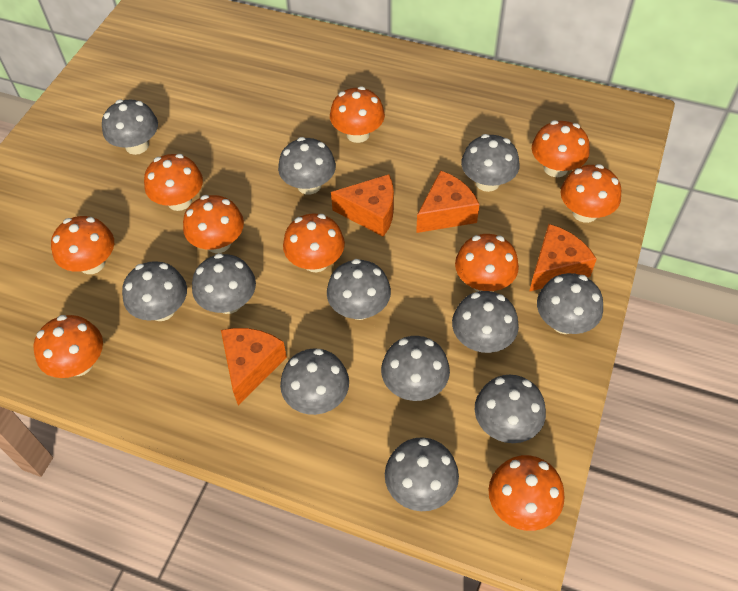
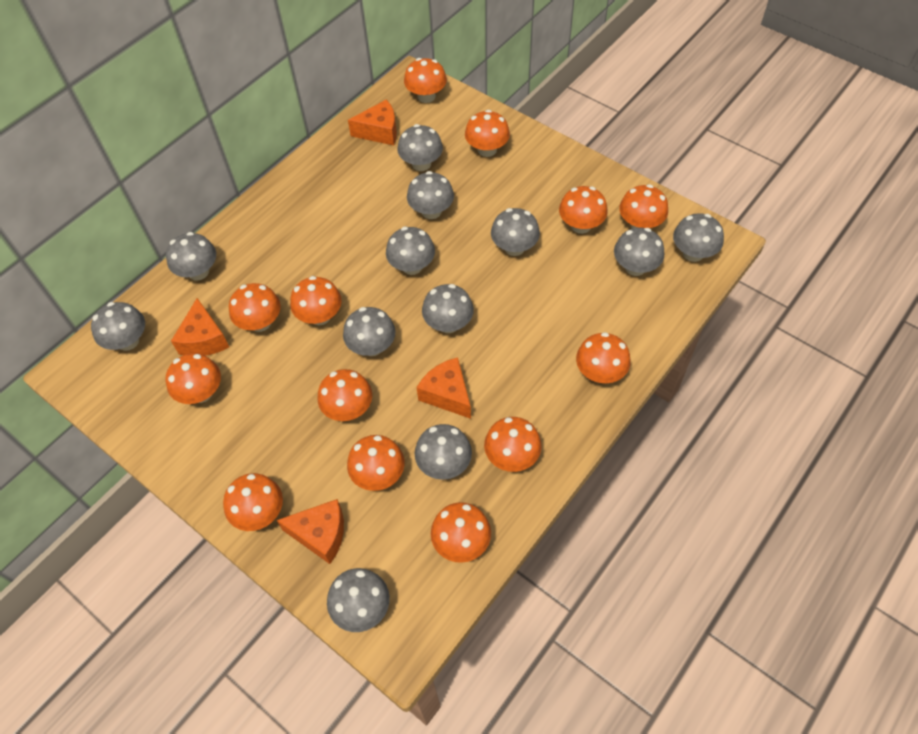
orange mushroom: 10 -> 13

